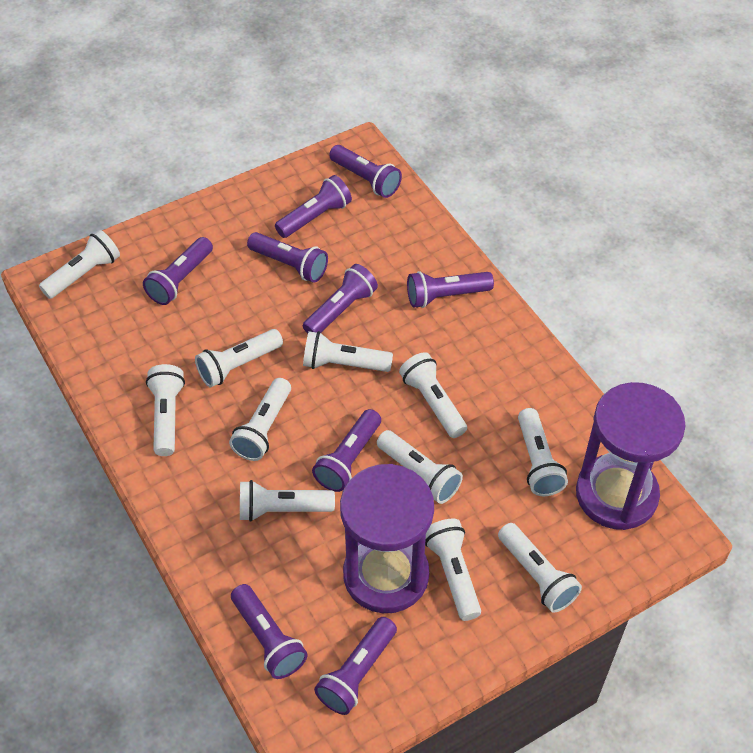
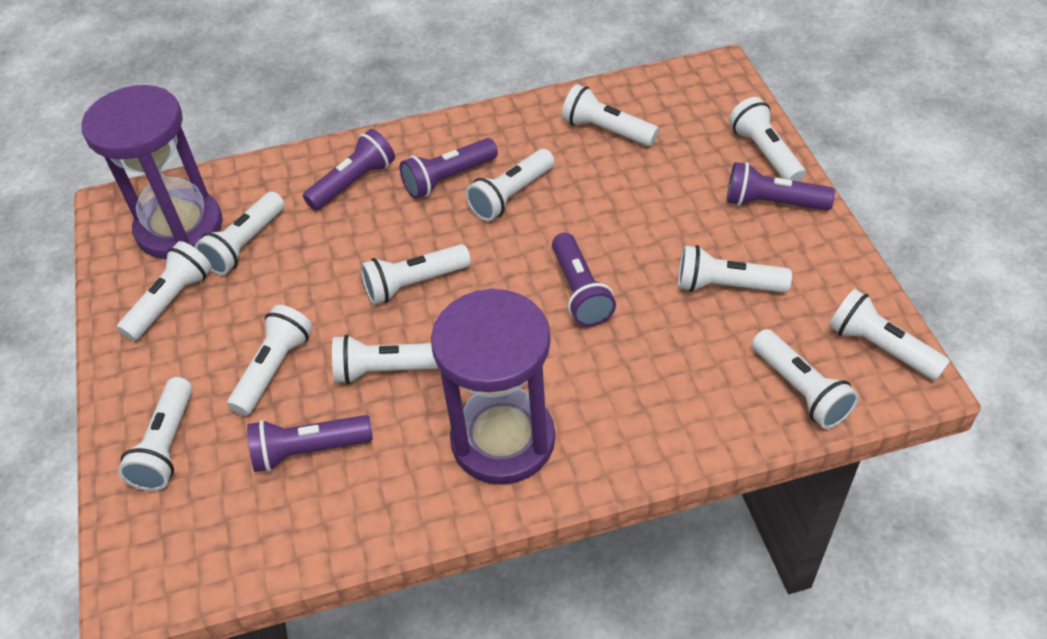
purple flashlight: 9 -> 5
white flashlight: 11 -> 12

